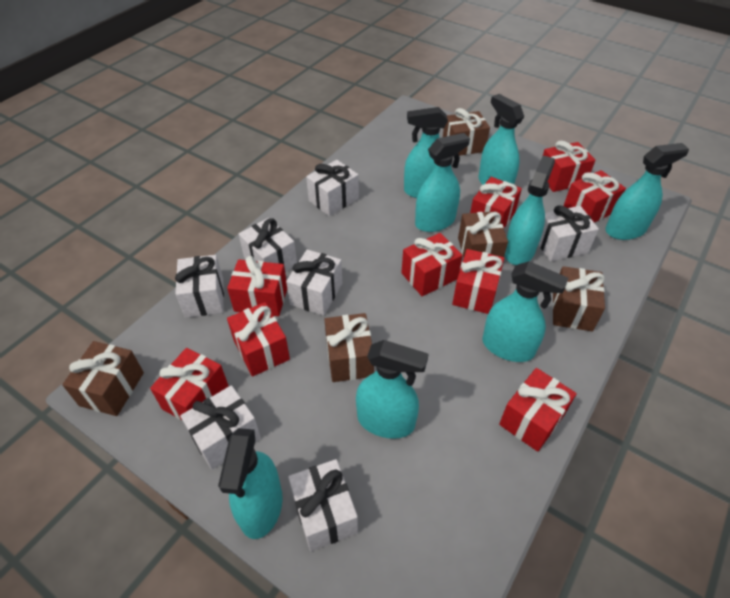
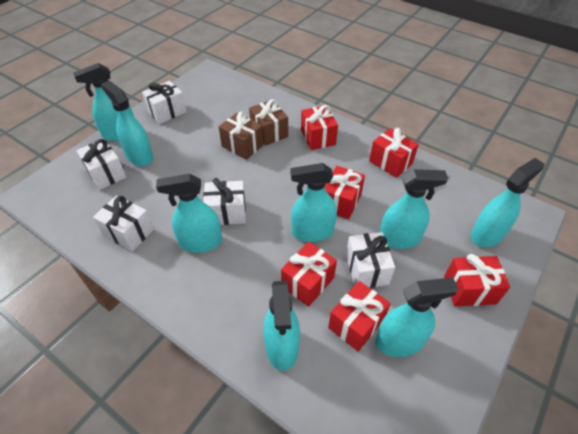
brown gift: 5 -> 2
red gift: 9 -> 6
white gift: 7 -> 5

